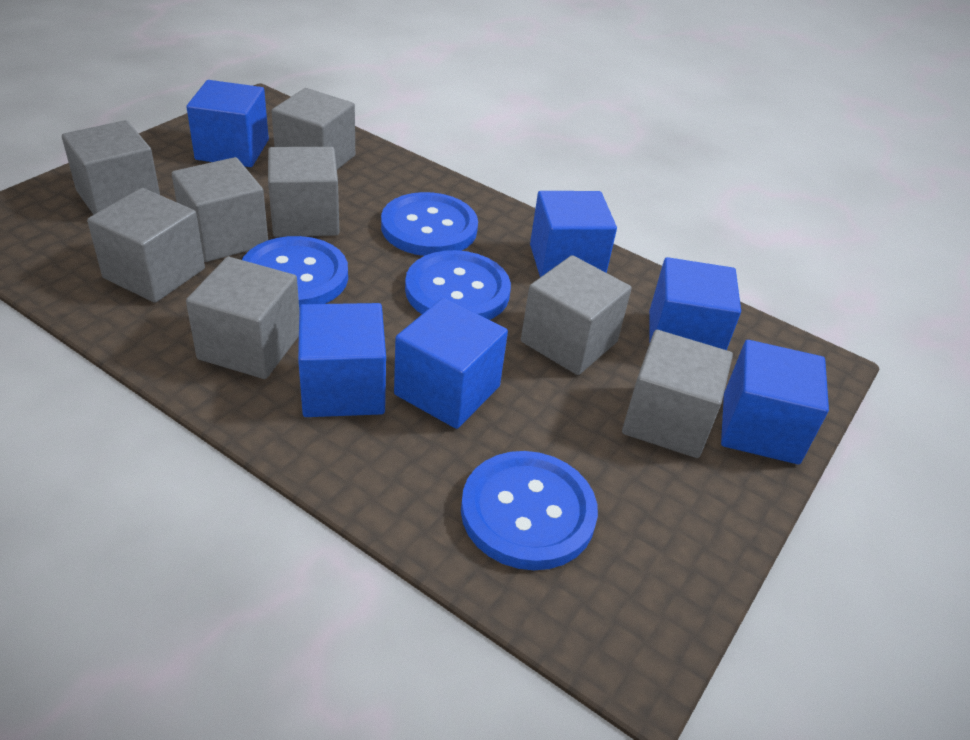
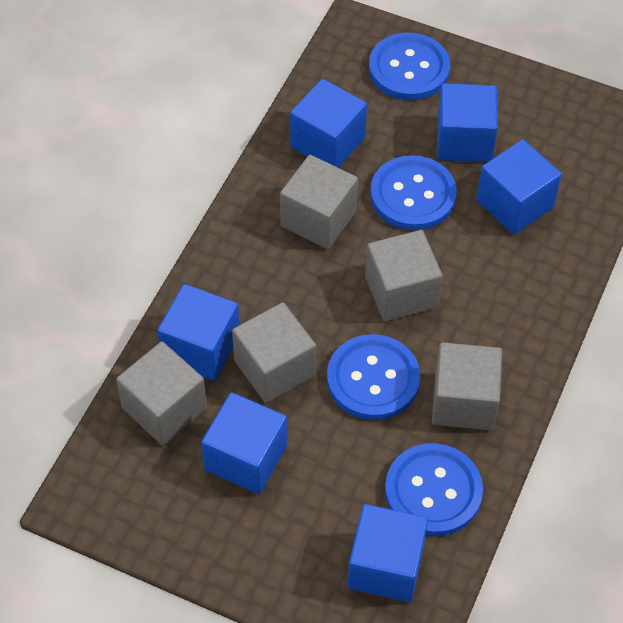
grey cube: 8 -> 5

